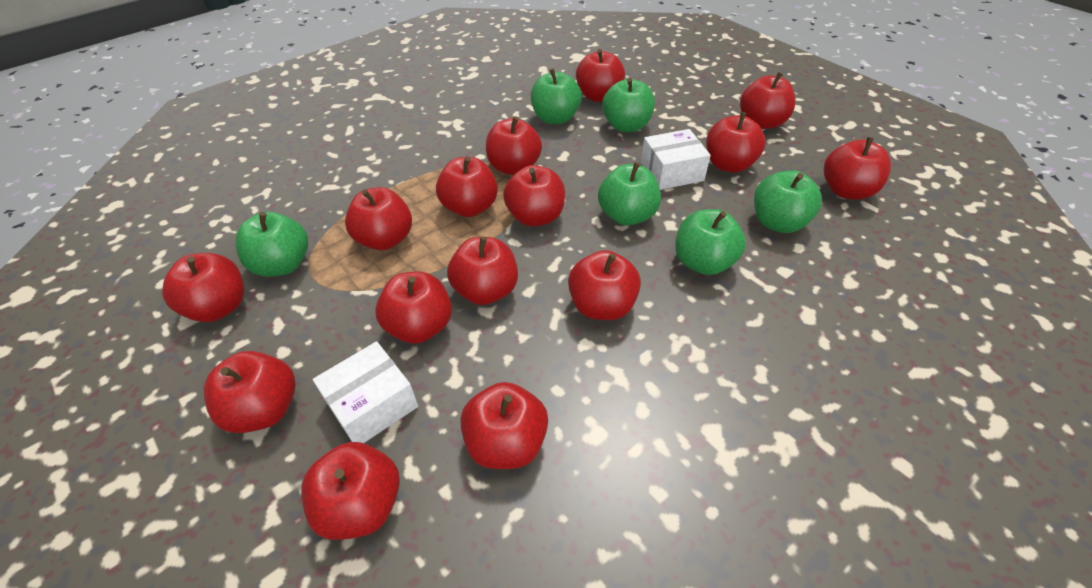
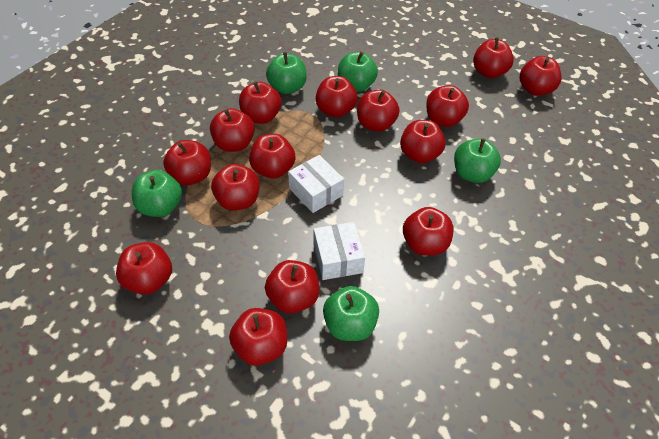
green apple: 6 -> 5

